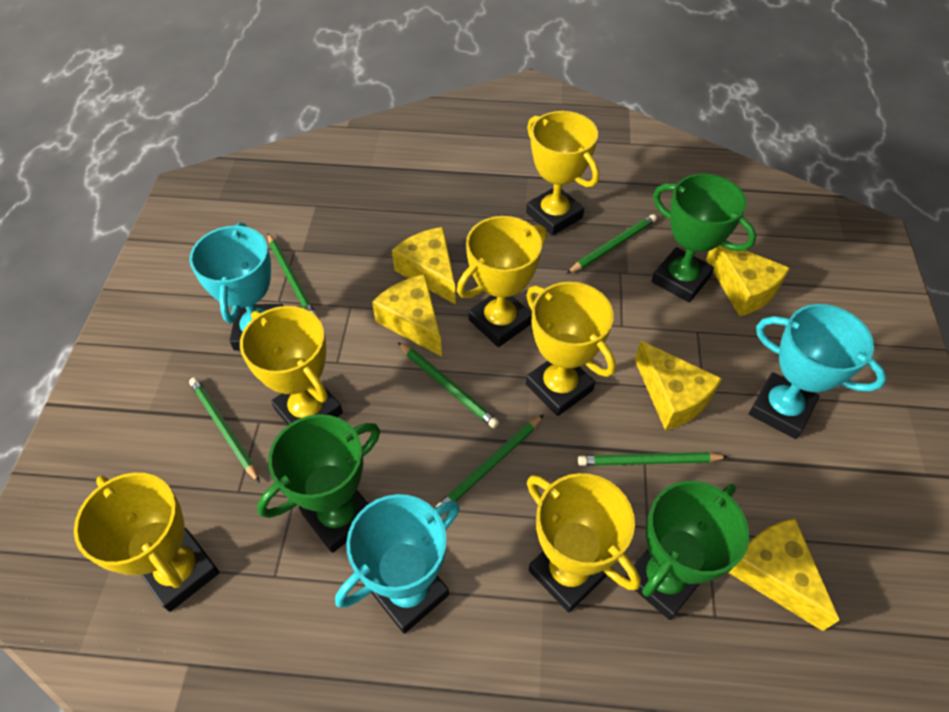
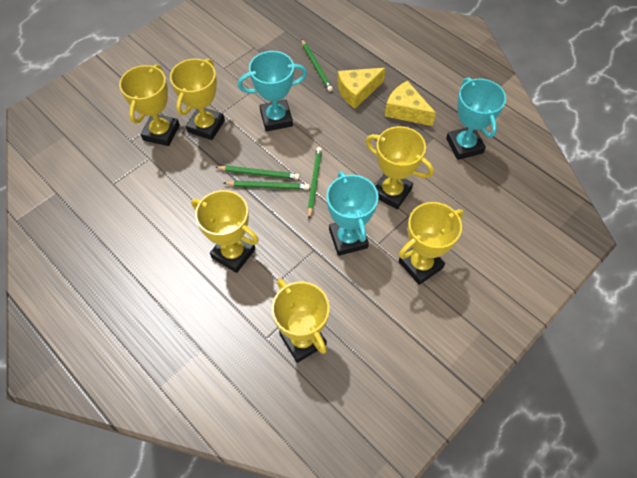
green pencil: 6 -> 4
green trophy: 3 -> 0
yellow cheese: 5 -> 2

